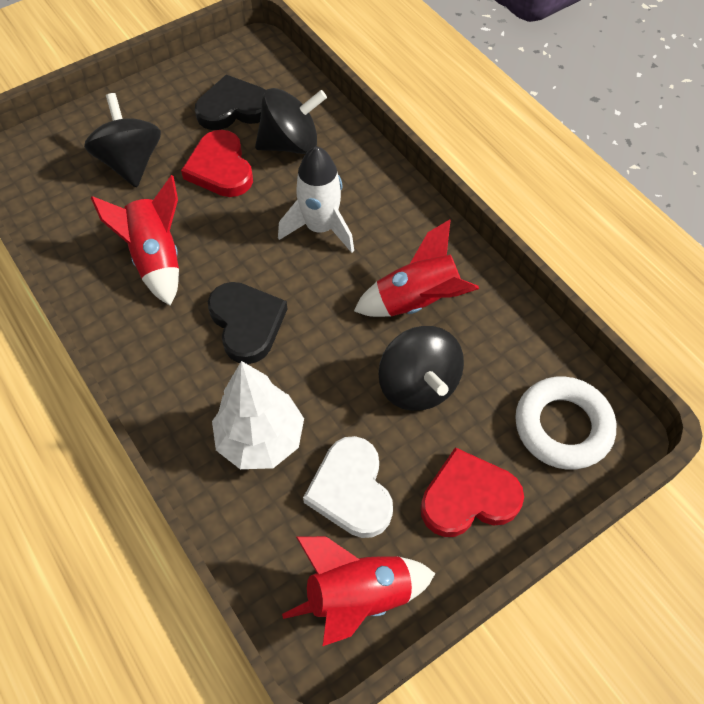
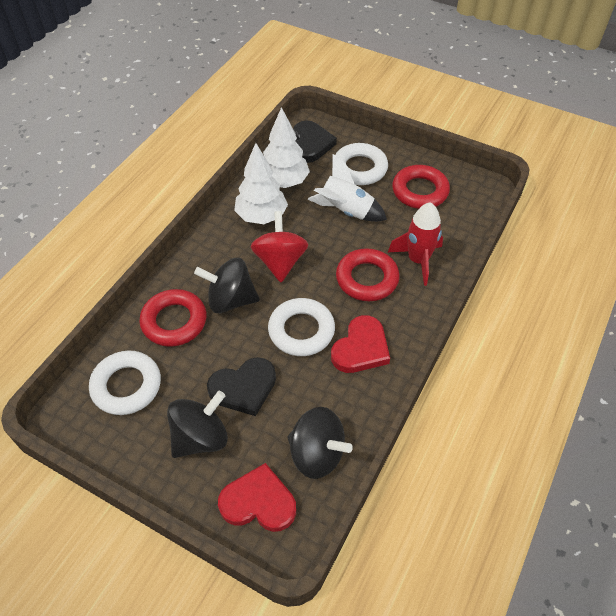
red ring: 0 -> 3
red rocket: 3 -> 1
red spinning top: 0 -> 1
white heart: 1 -> 0
white ring: 1 -> 3
white tree: 1 -> 2

